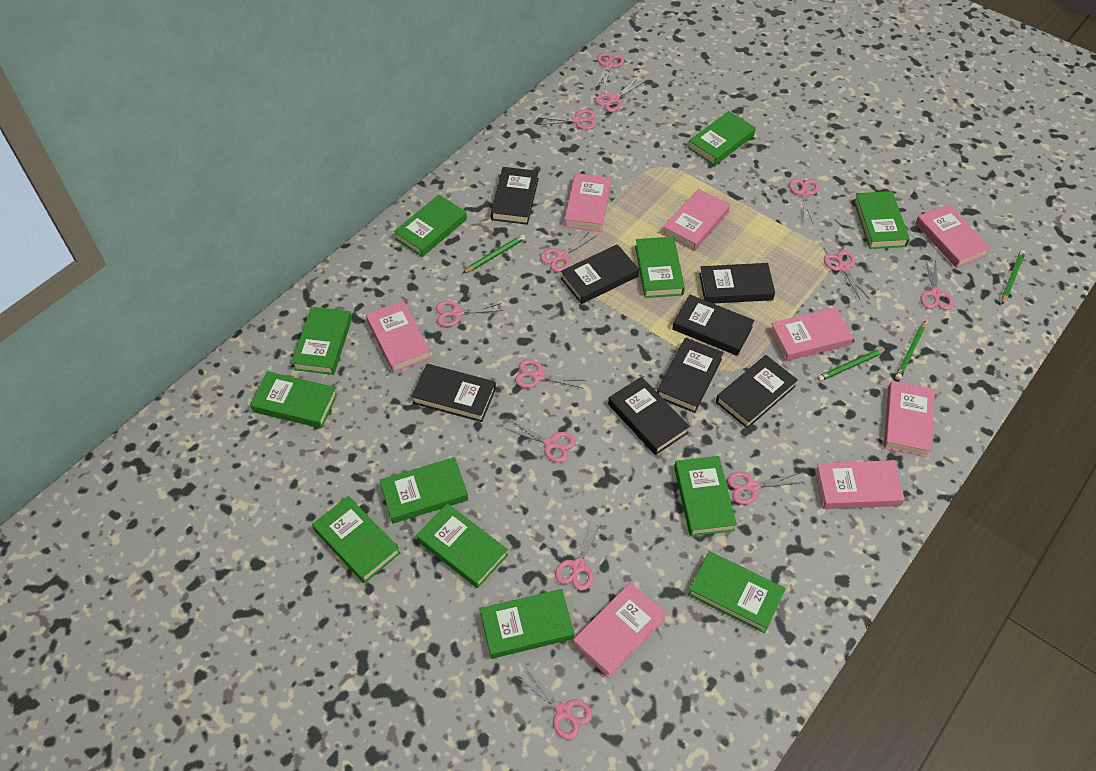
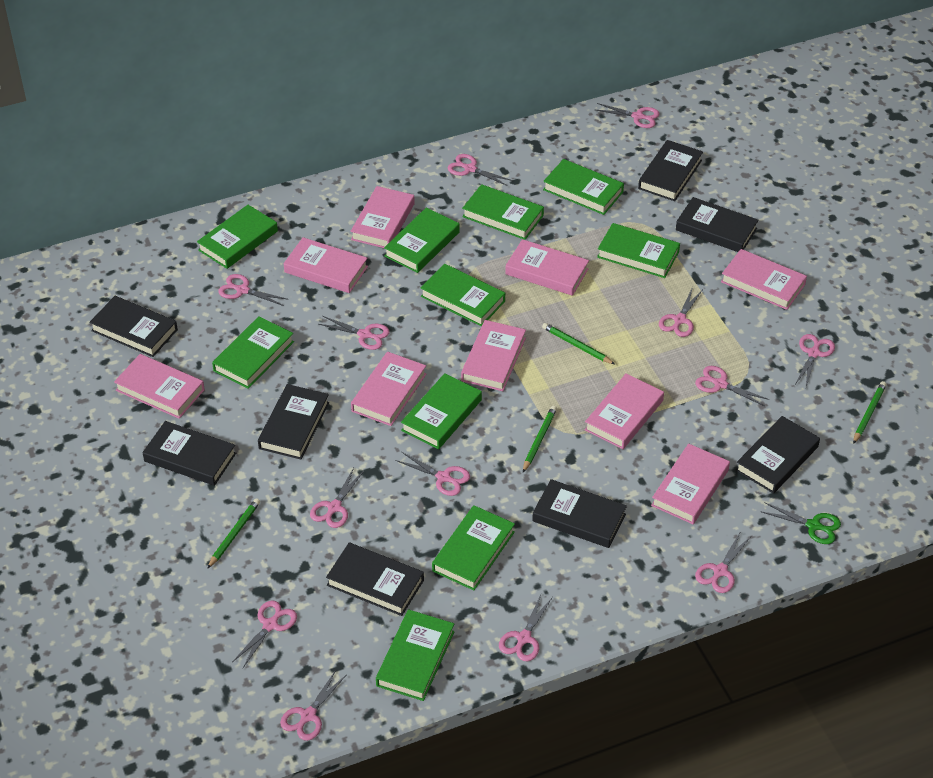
green book: 12 -> 10
green scissors: 0 -> 1
pink book: 8 -> 9

